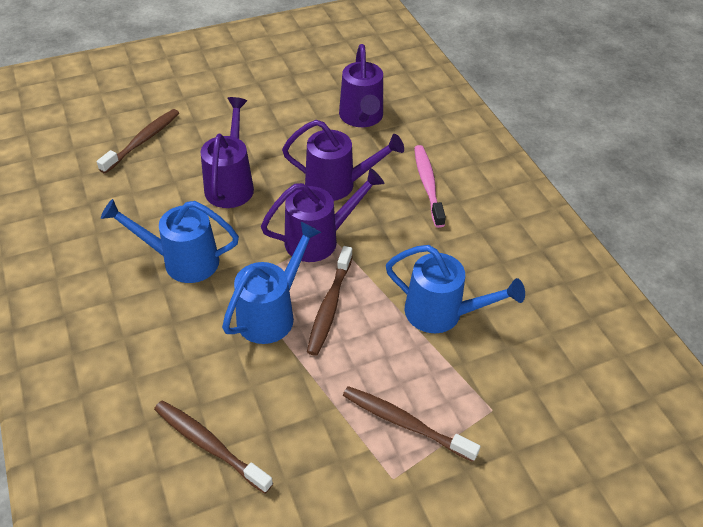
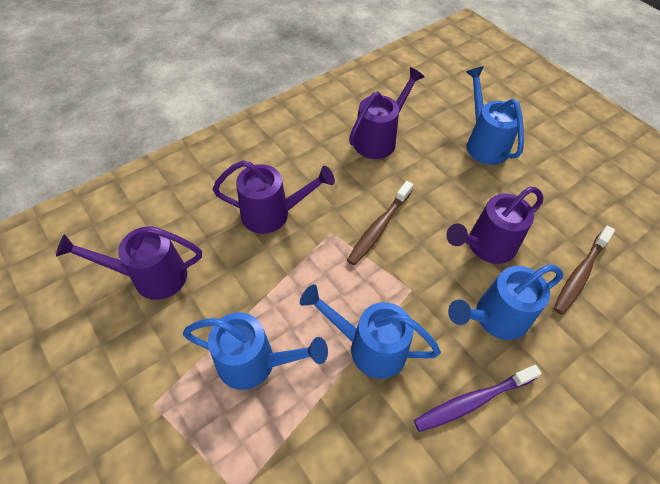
blue watering can: 3 -> 4
brown toothbrush: 4 -> 2
pink toothbrush: 1 -> 0
purple toothbrush: 0 -> 1

